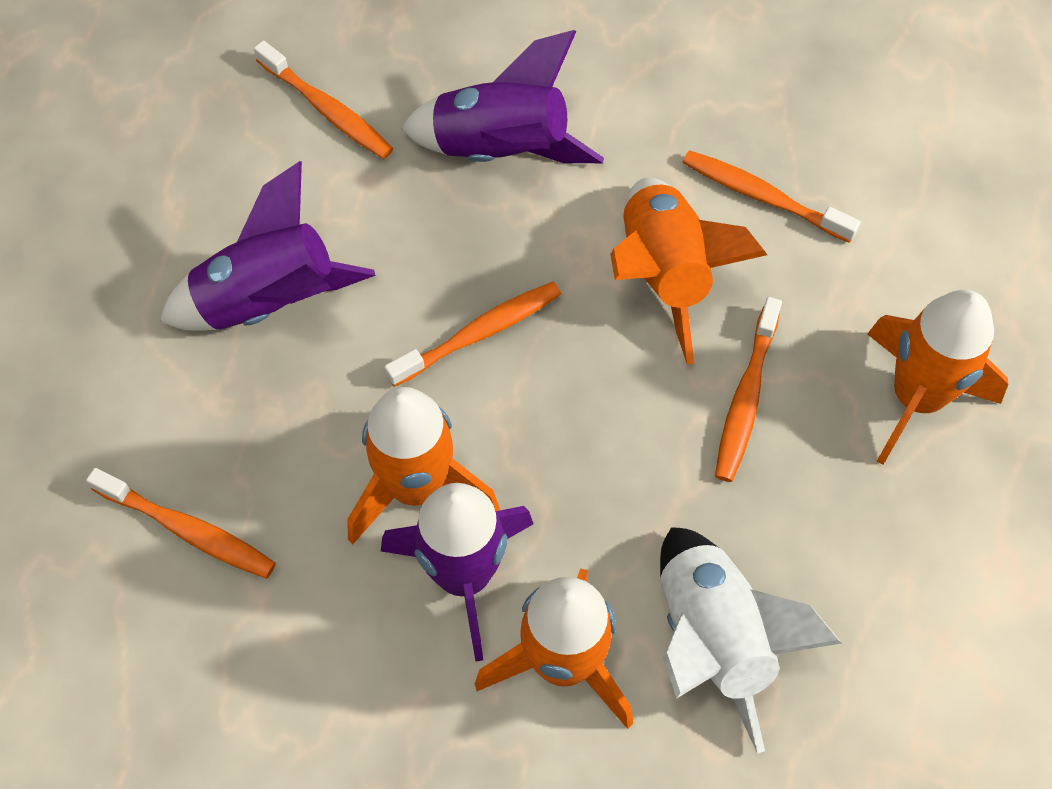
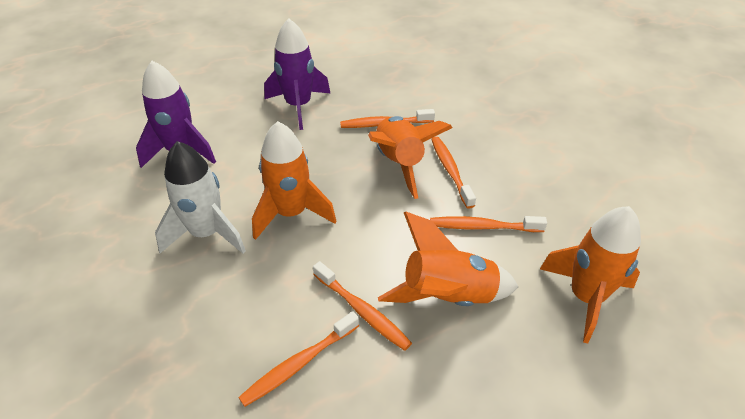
purple rocket: 3 -> 2

